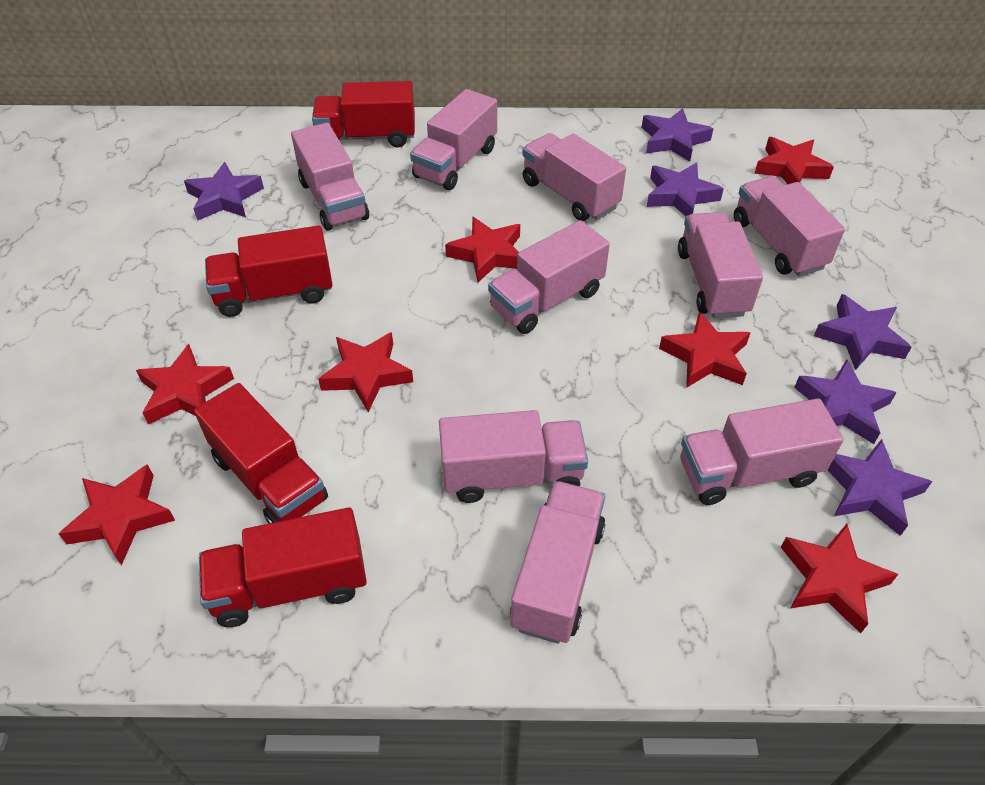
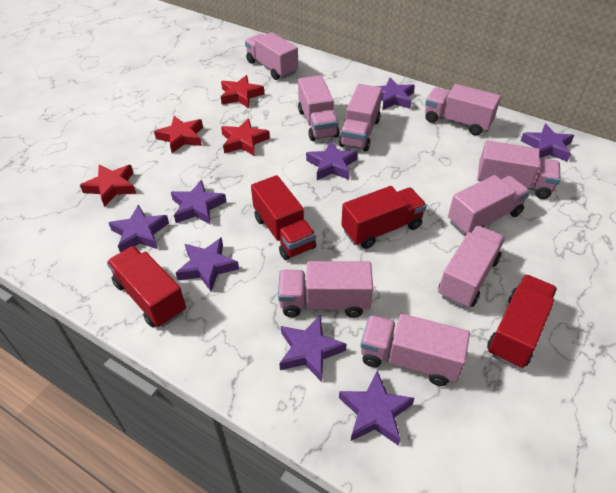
purple star: 6 -> 8
red star: 7 -> 4

